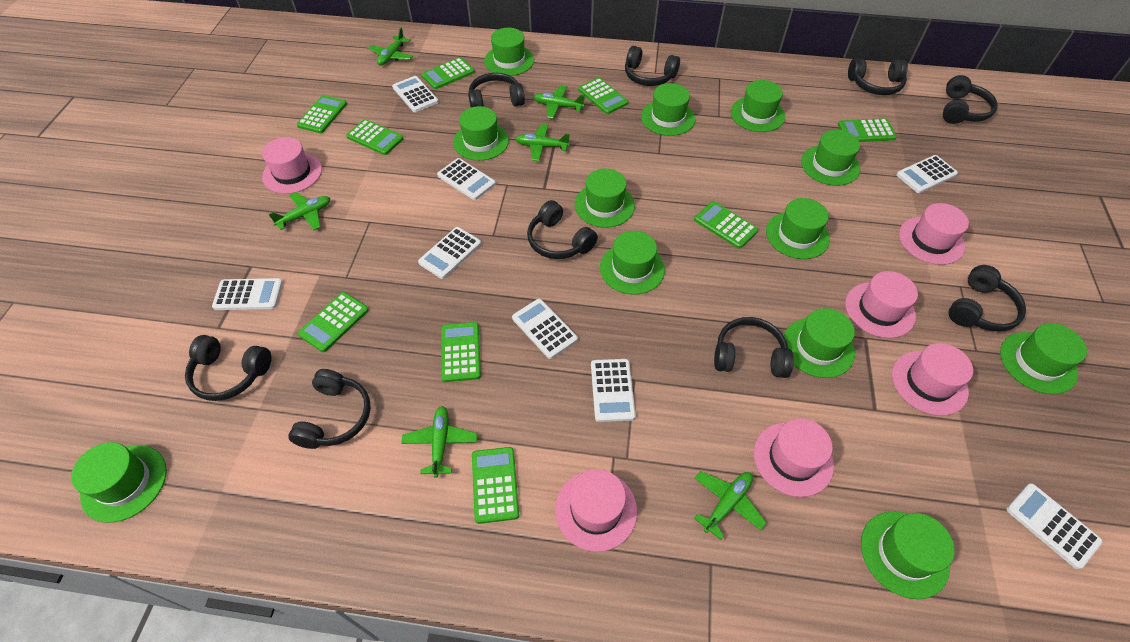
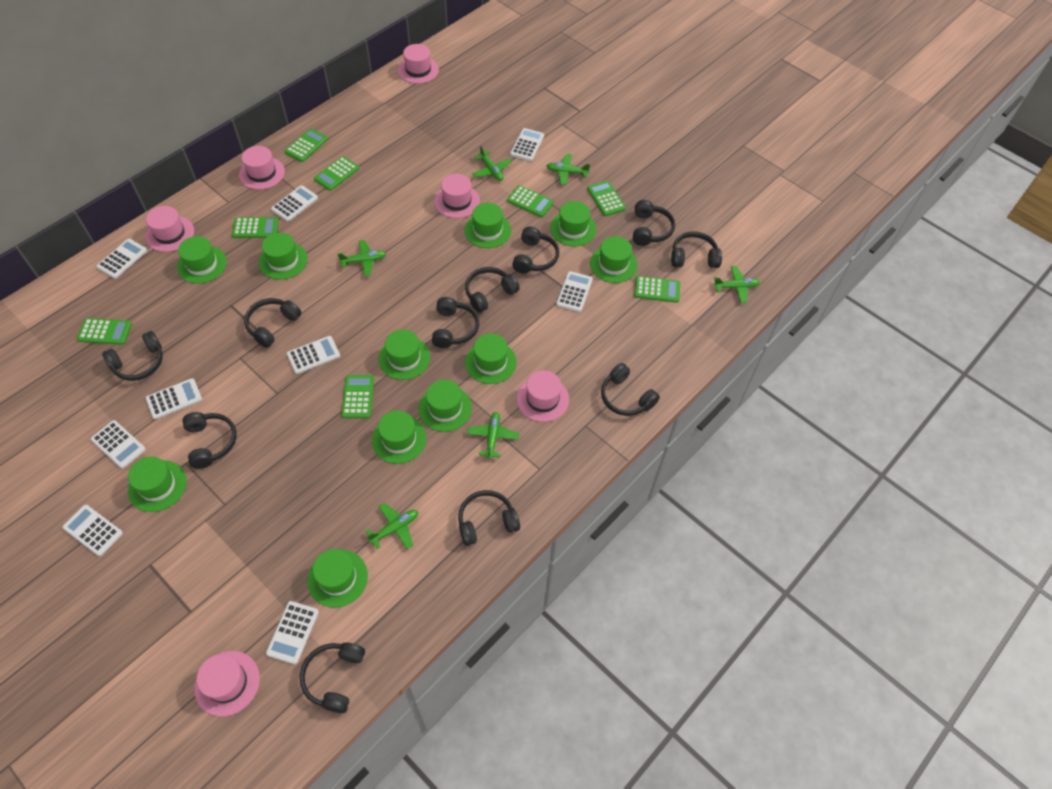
black headphones: 9 -> 11
green calculator: 9 -> 8
green hat: 12 -> 11
white calculator: 8 -> 9

